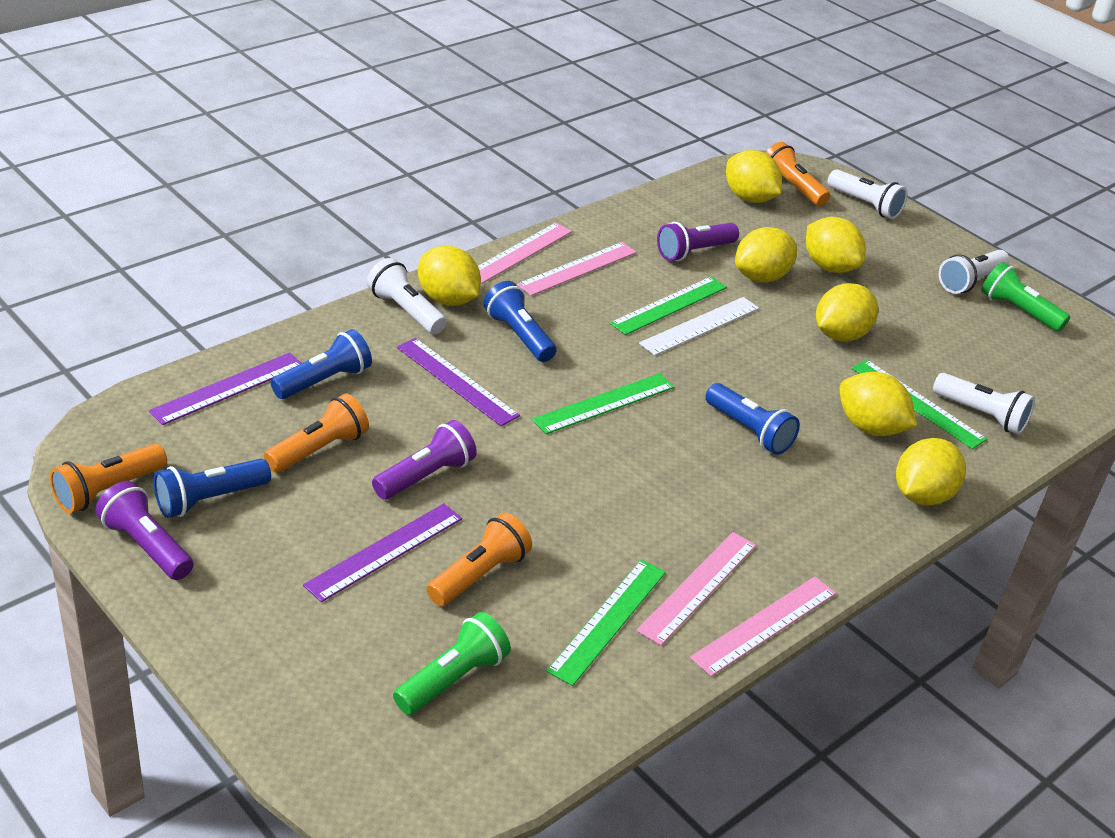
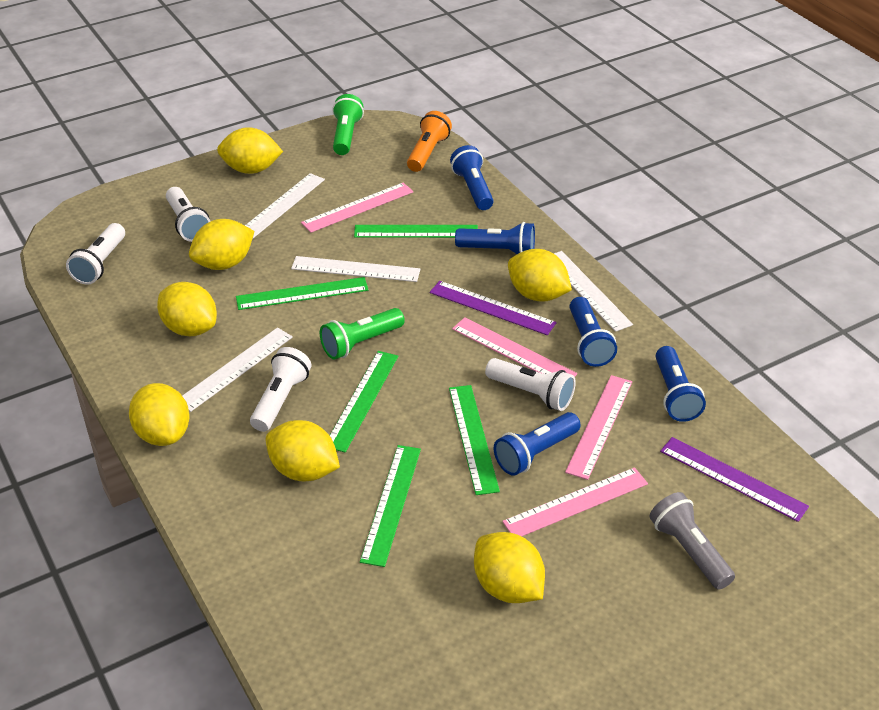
blue flashlight: 4 -> 5
green ruler: 4 -> 5
grey flashlight: 0 -> 1
orange flashlight: 4 -> 1
purple flashlight: 3 -> 0
purple ruler: 3 -> 2
white ruler: 1 -> 4

